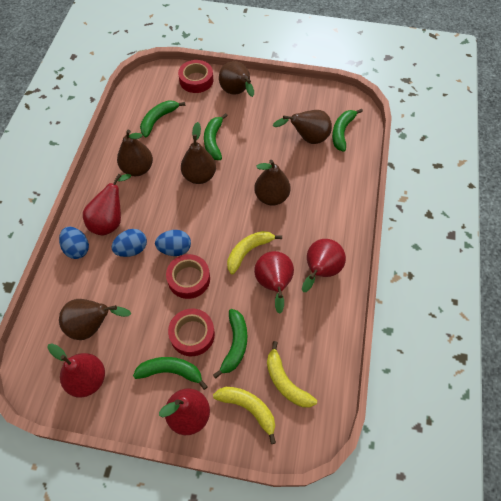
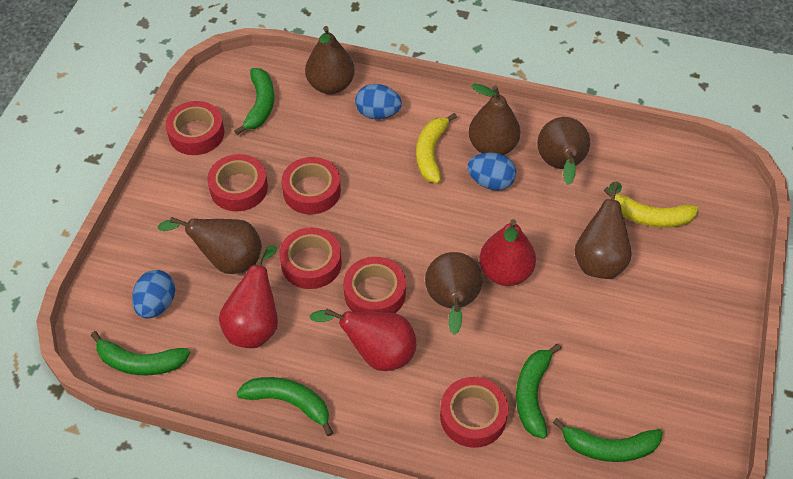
red pear: 5 -> 3
red tape: 3 -> 6
yellow banana: 3 -> 2

